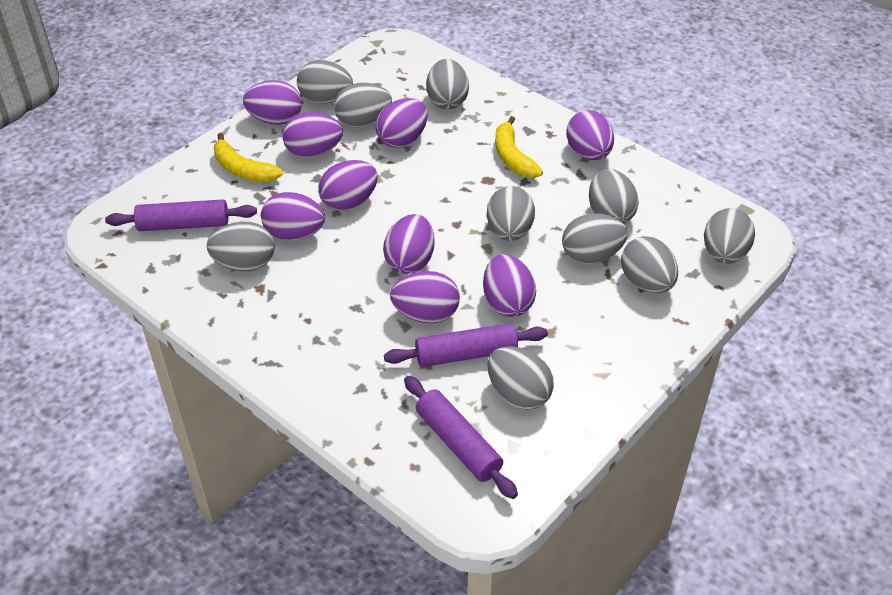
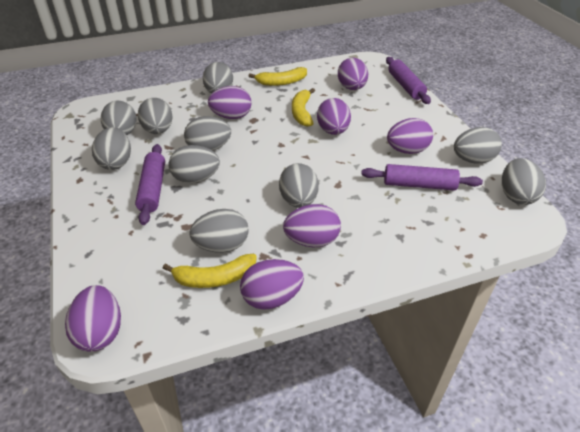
purple egg: 9 -> 7
yellow banana: 2 -> 3

